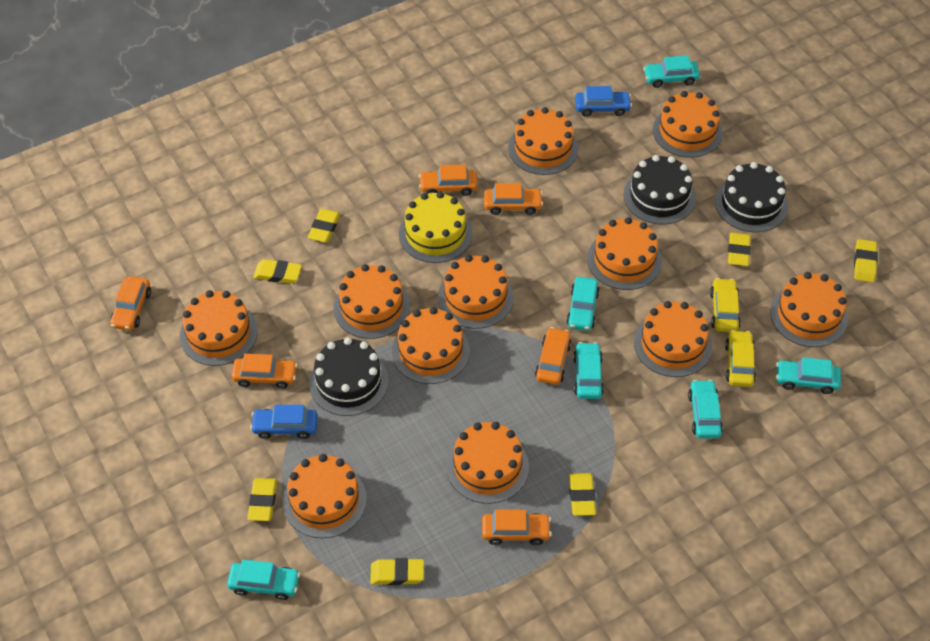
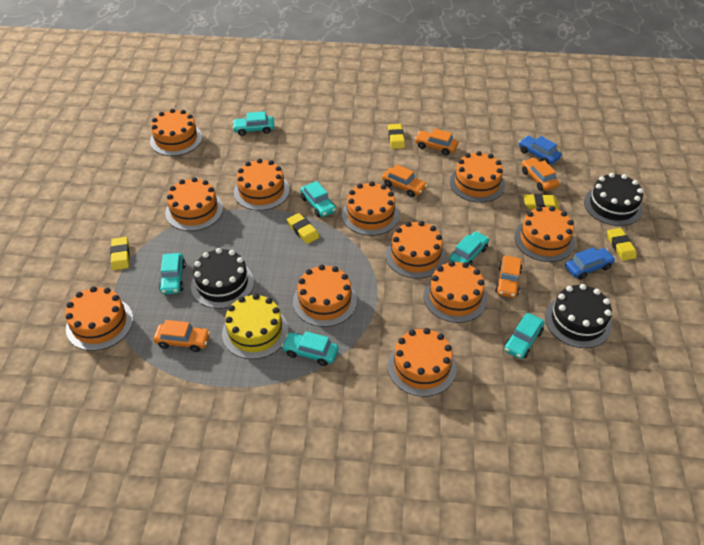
orange car: 6 -> 5
yellow car: 2 -> 0
yellow eraser: 7 -> 5

